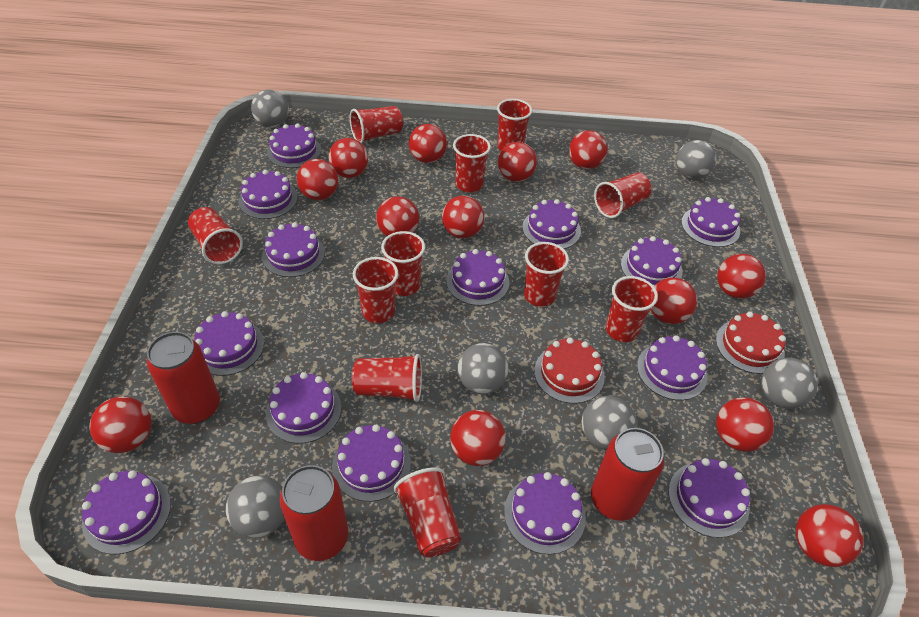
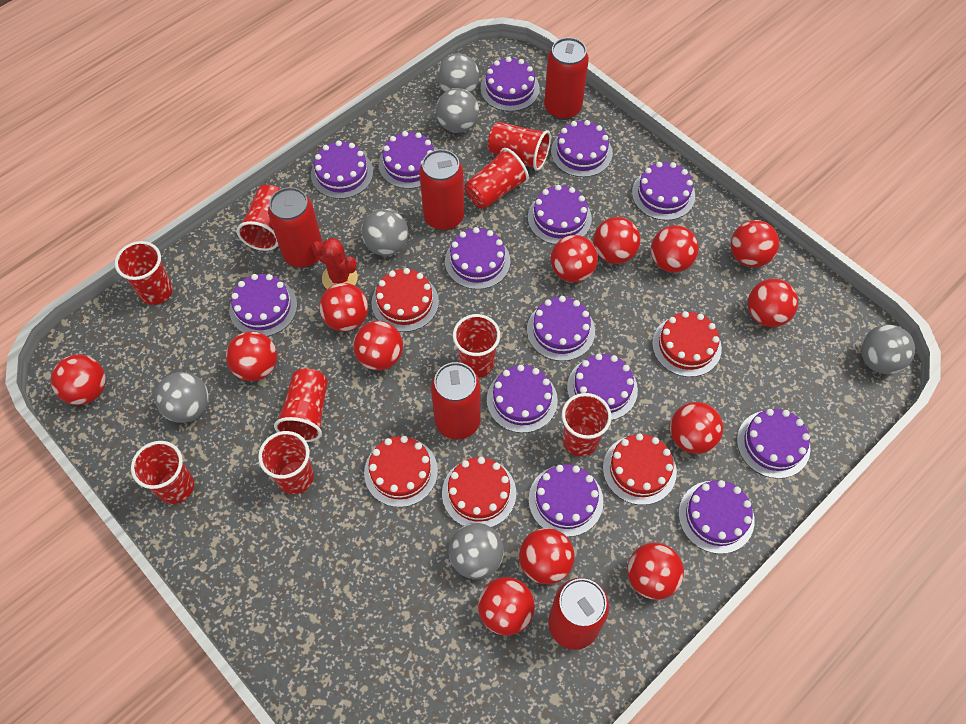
red cactus: 0 -> 1
red cake: 2 -> 5
red can: 3 -> 5
red cup: 11 -> 9

